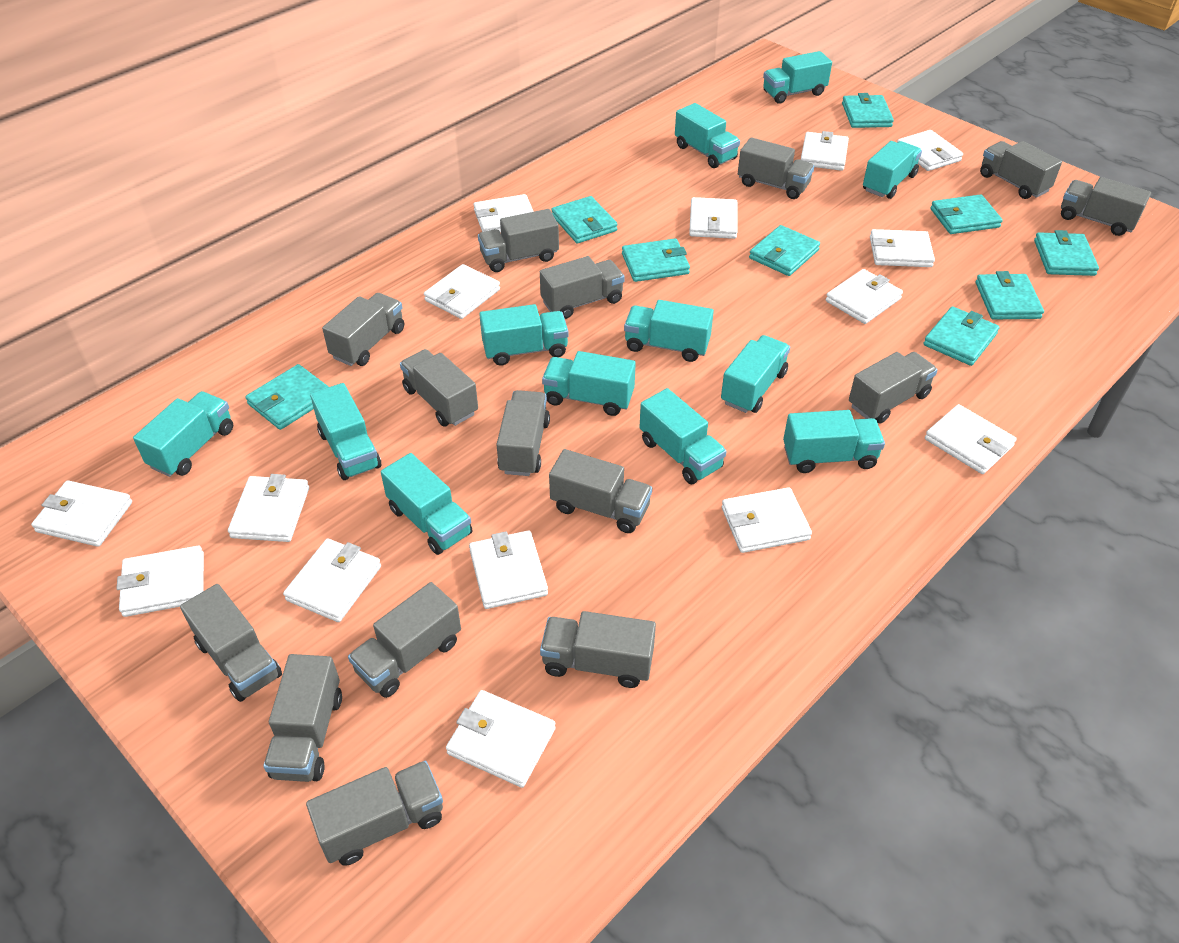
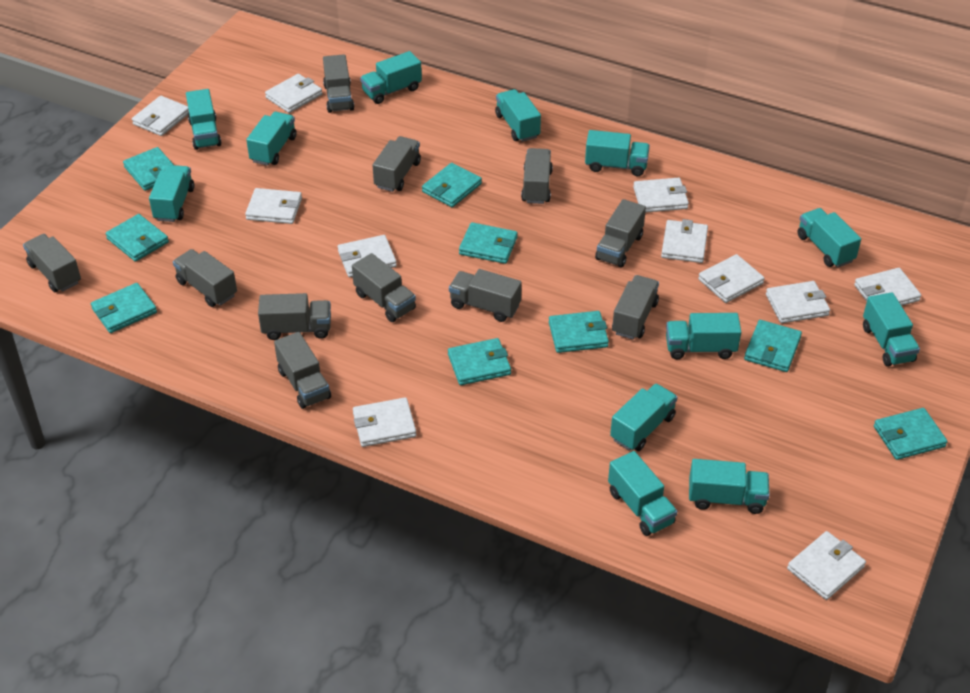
grey truck: 15 -> 11
white wallet: 15 -> 11

